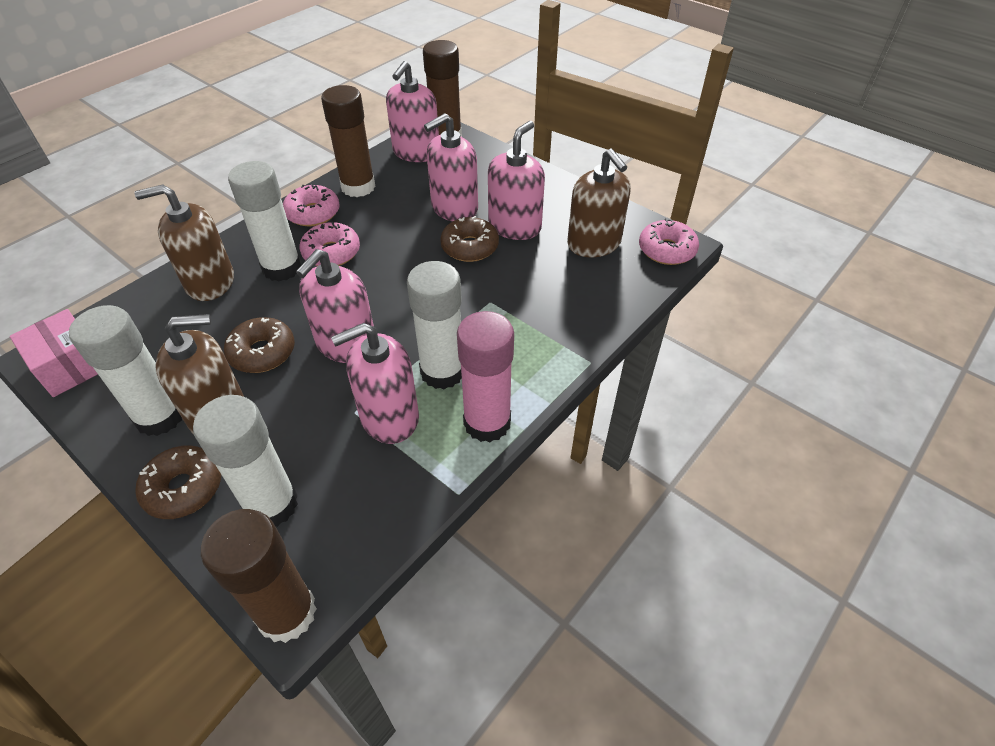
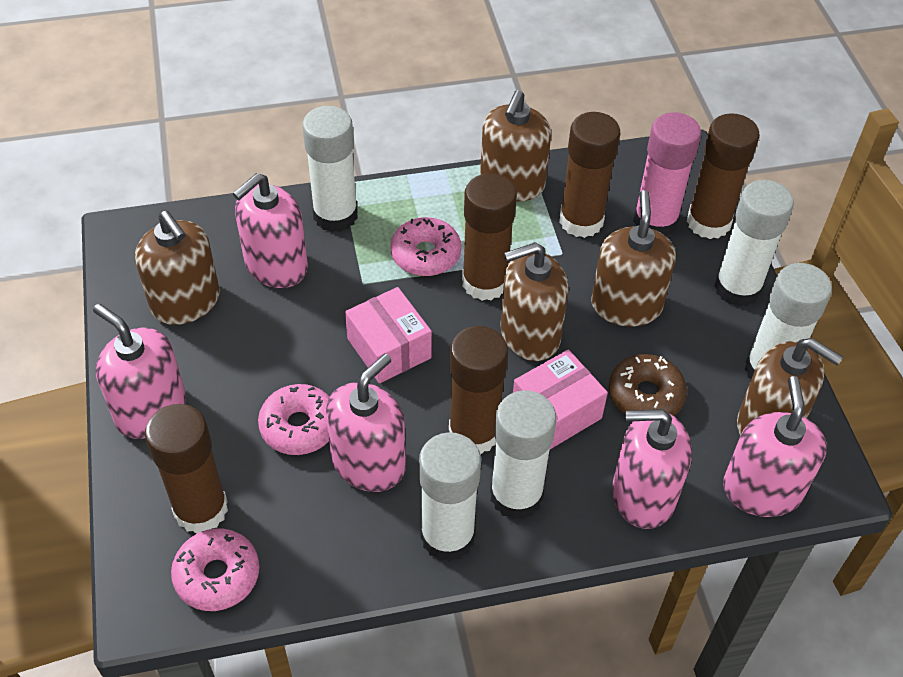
brown donut: 3 -> 1
brown glue stick: 3 -> 5
brown soap dispenser: 3 -> 5
pink box: 1 -> 2
white glue stick: 4 -> 5

